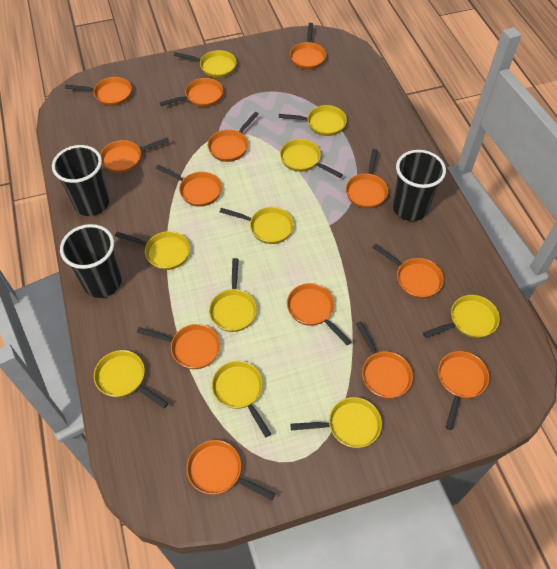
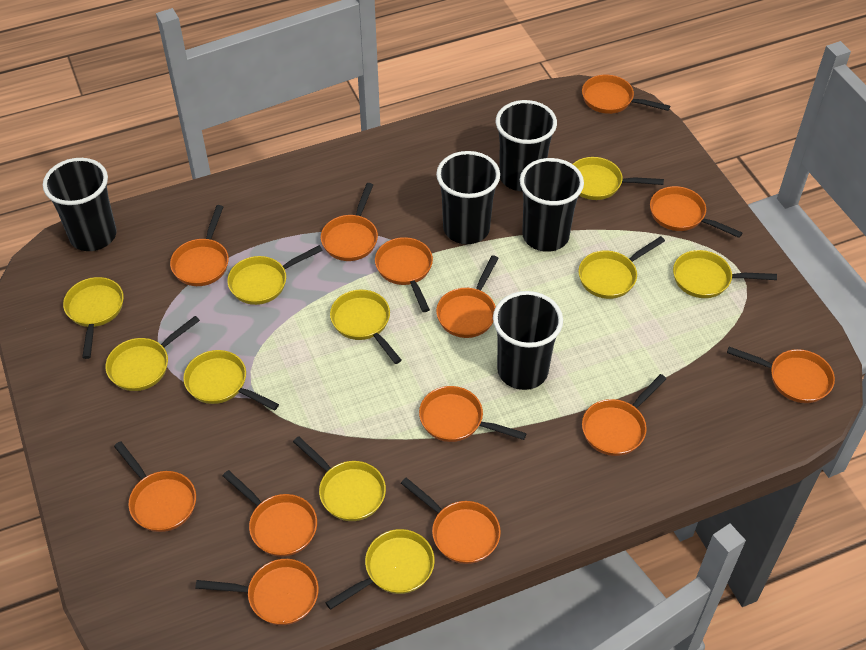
black cup: 3 -> 5

